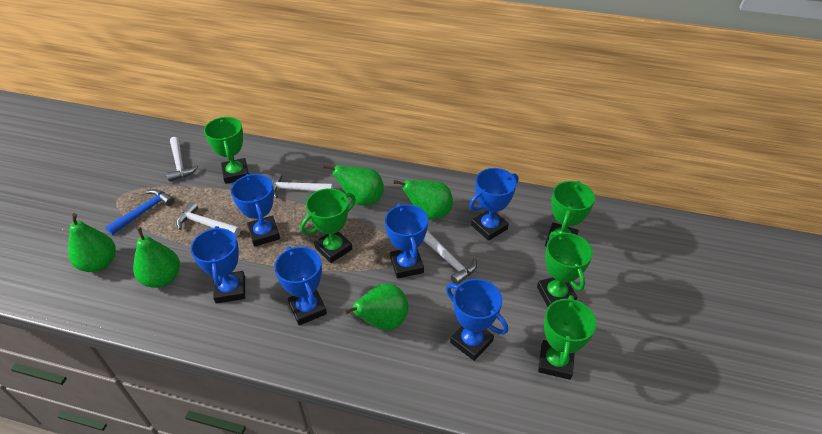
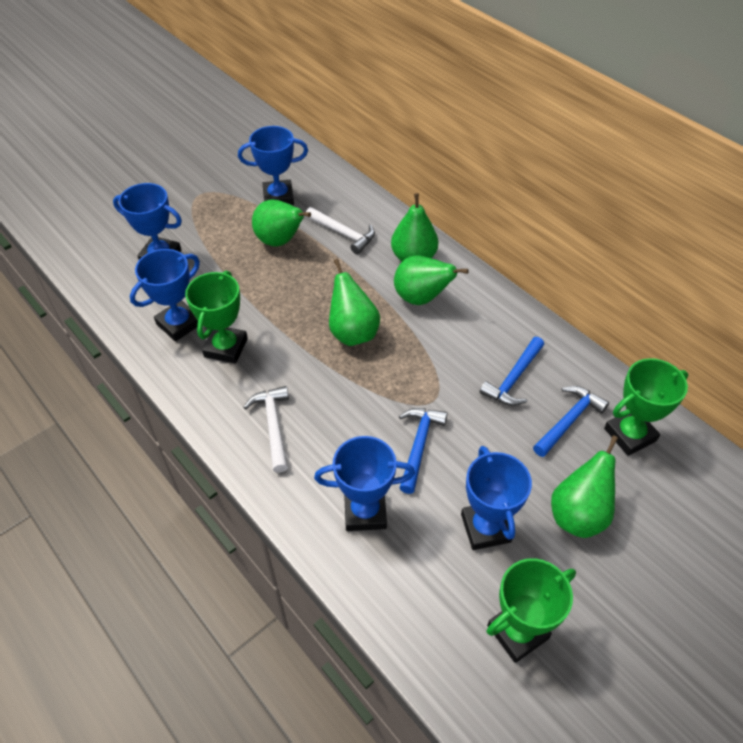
blue hammer: 1 -> 3
blue trophy: 6 -> 5
green trophy: 5 -> 3
white hammer: 4 -> 2

